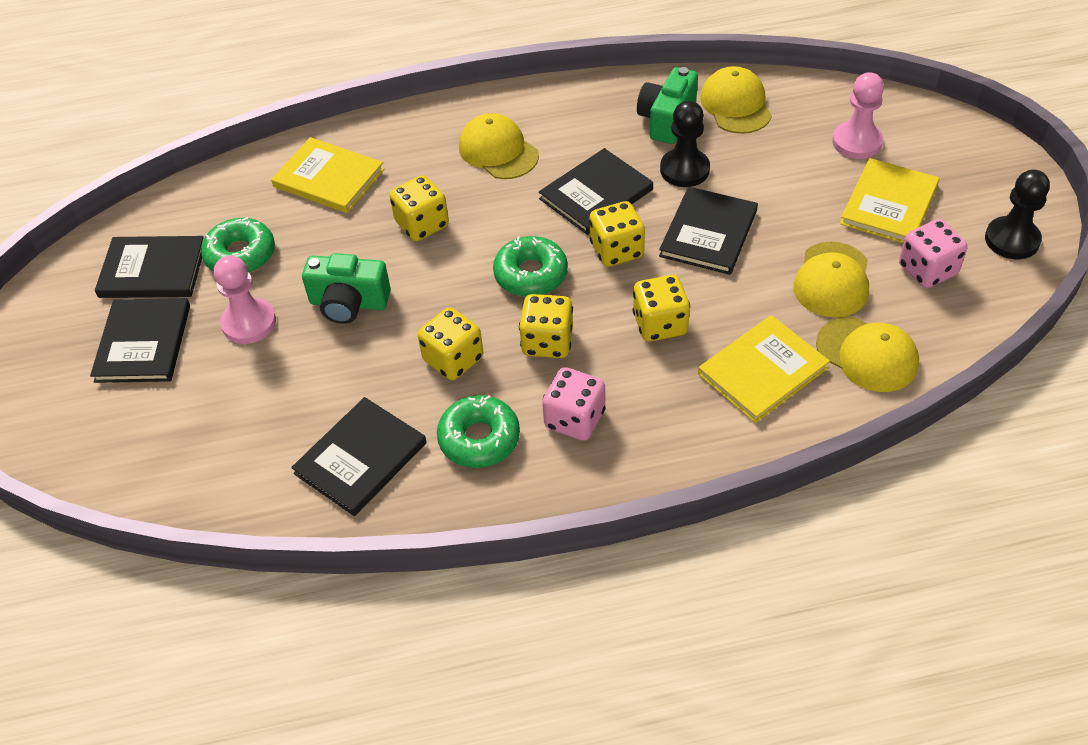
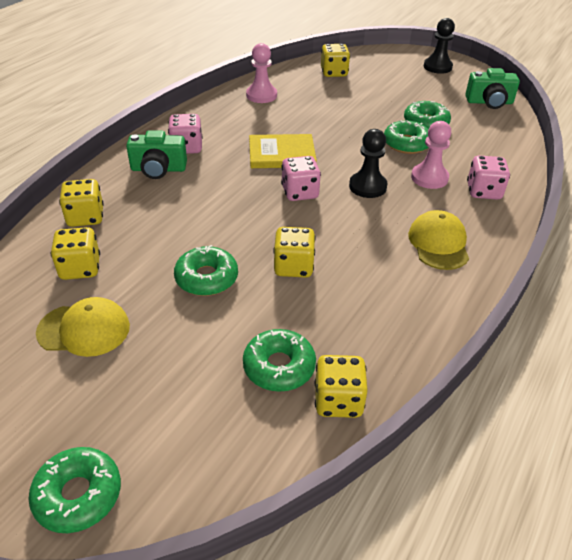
black book: 5 -> 0
green donut: 3 -> 5
pink dice: 2 -> 3
yellow book: 3 -> 1
yellow cap: 4 -> 2

